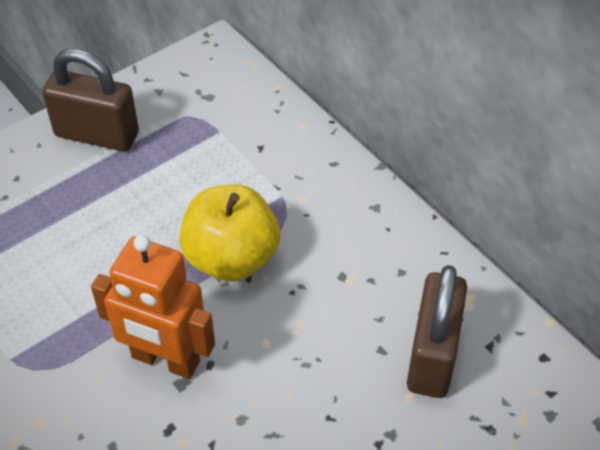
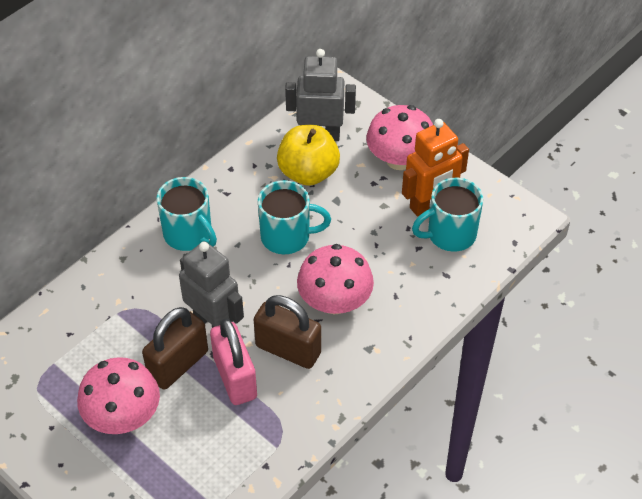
grey robot: 0 -> 2
pink mushroom: 0 -> 3
pink padlock: 0 -> 1
turquoise mug: 0 -> 3

